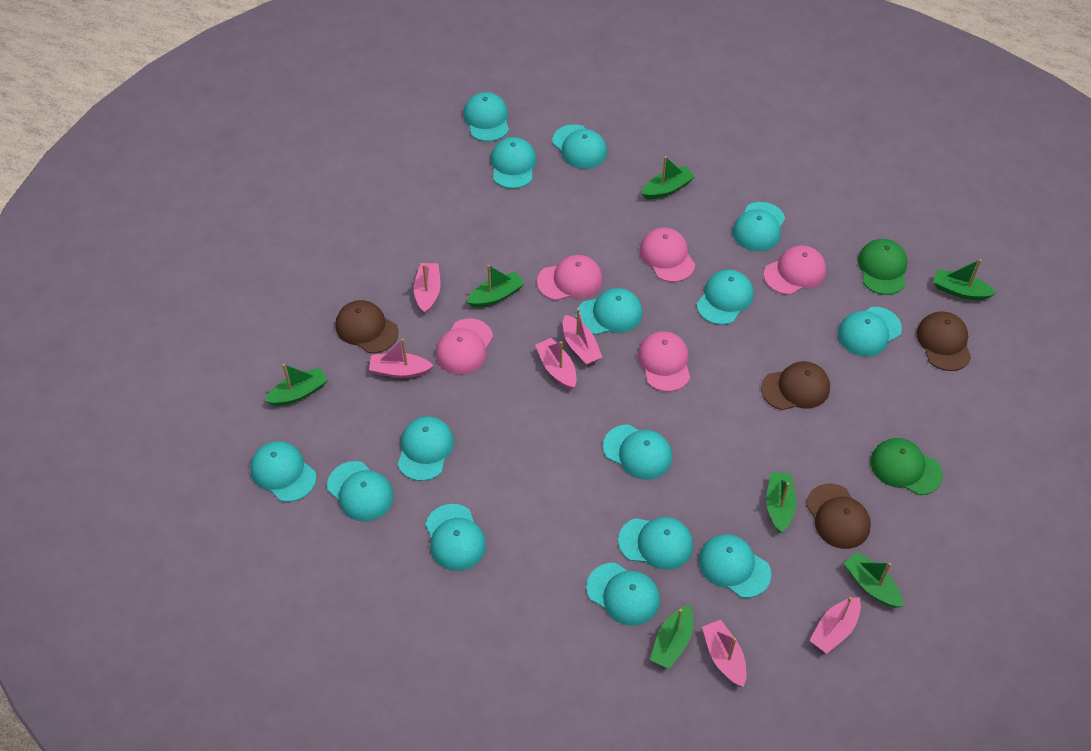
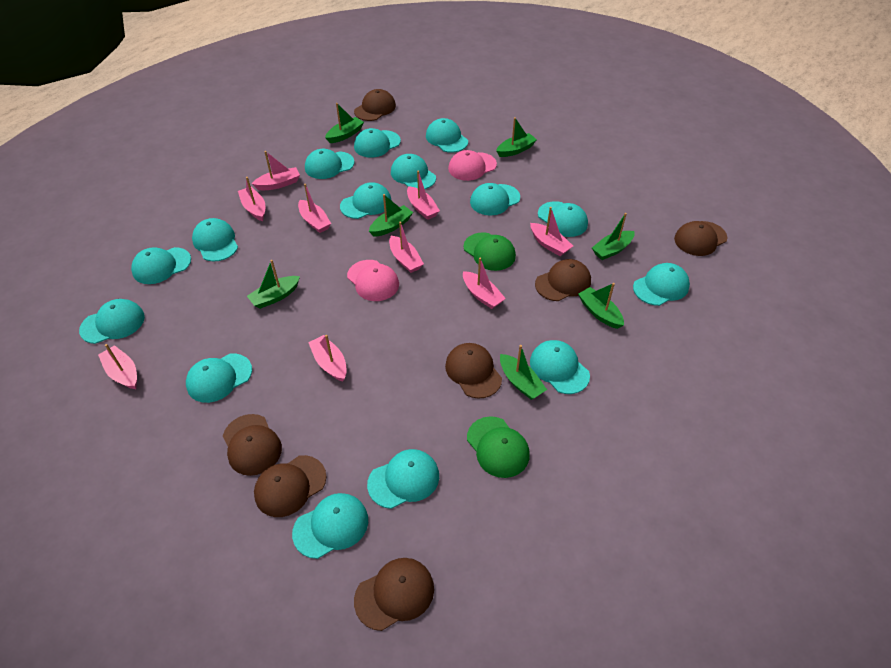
brown cap: 4 -> 7
pink boat: 6 -> 9
pink cap: 5 -> 2

